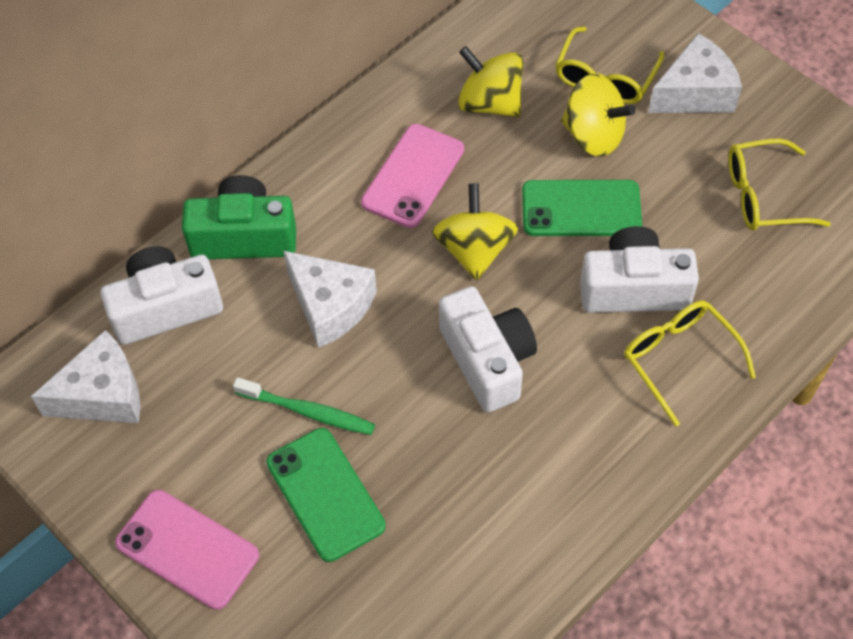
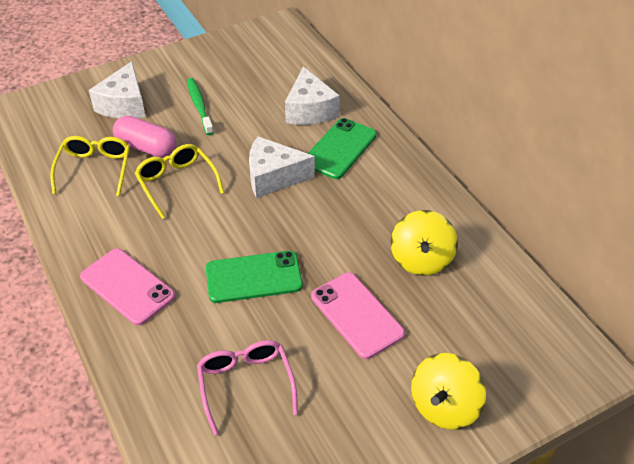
green camera: 1 -> 0
pink capsule: 0 -> 1
pink glasses: 0 -> 1
white camera: 3 -> 0
yellow glasses: 3 -> 2
yellow spinning top: 3 -> 2

